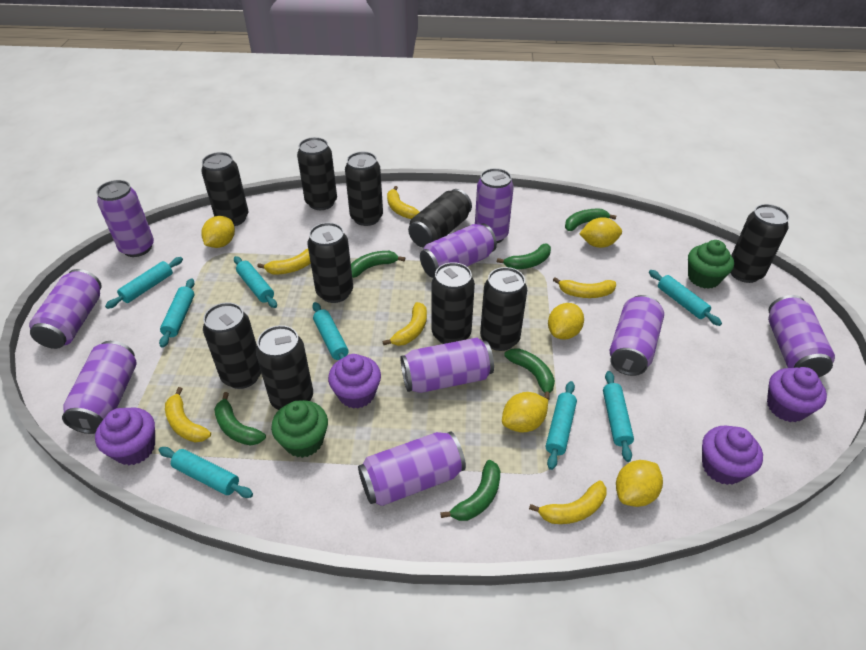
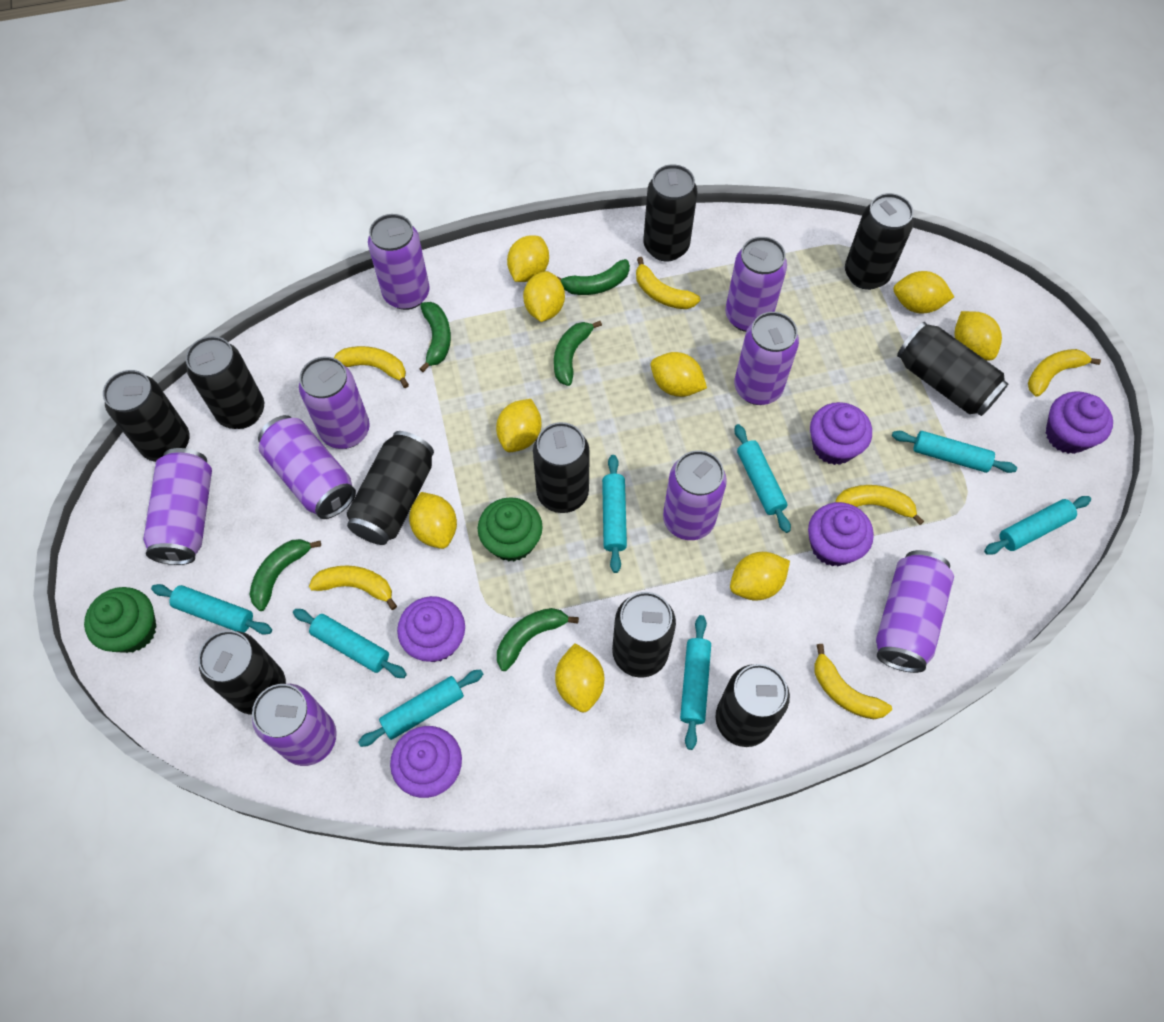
green banana: 6 -> 5
purple cupcake: 4 -> 5
yellow lemon: 5 -> 9

